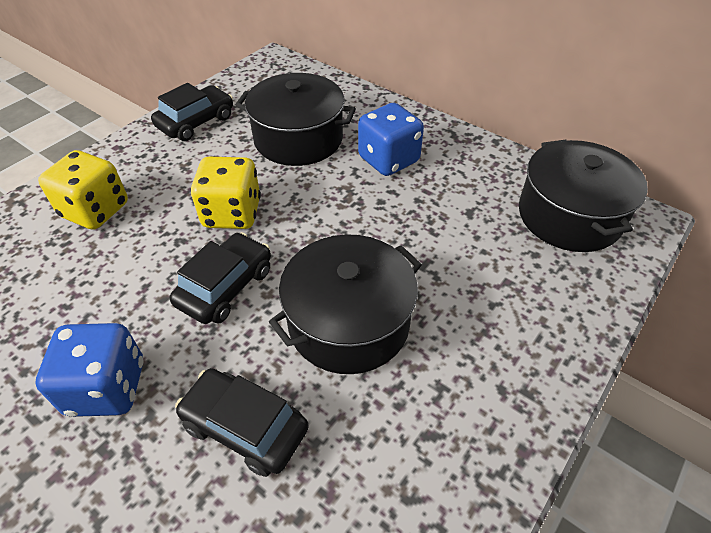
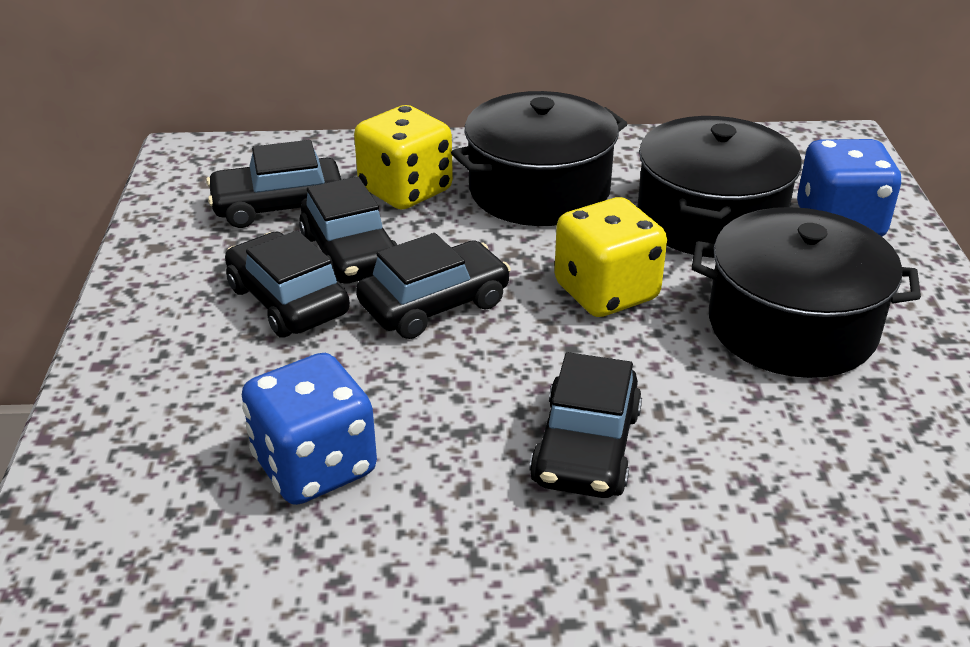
black car: 3 -> 5

